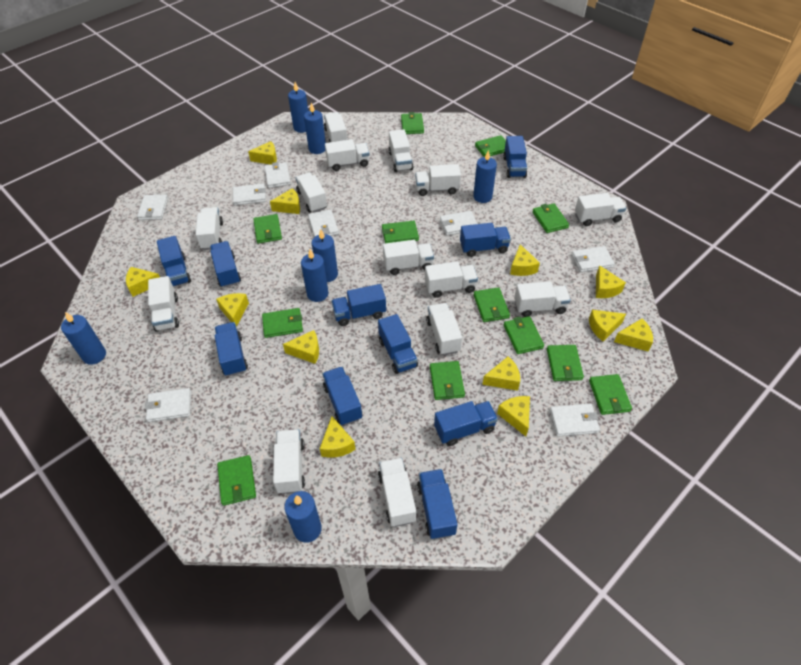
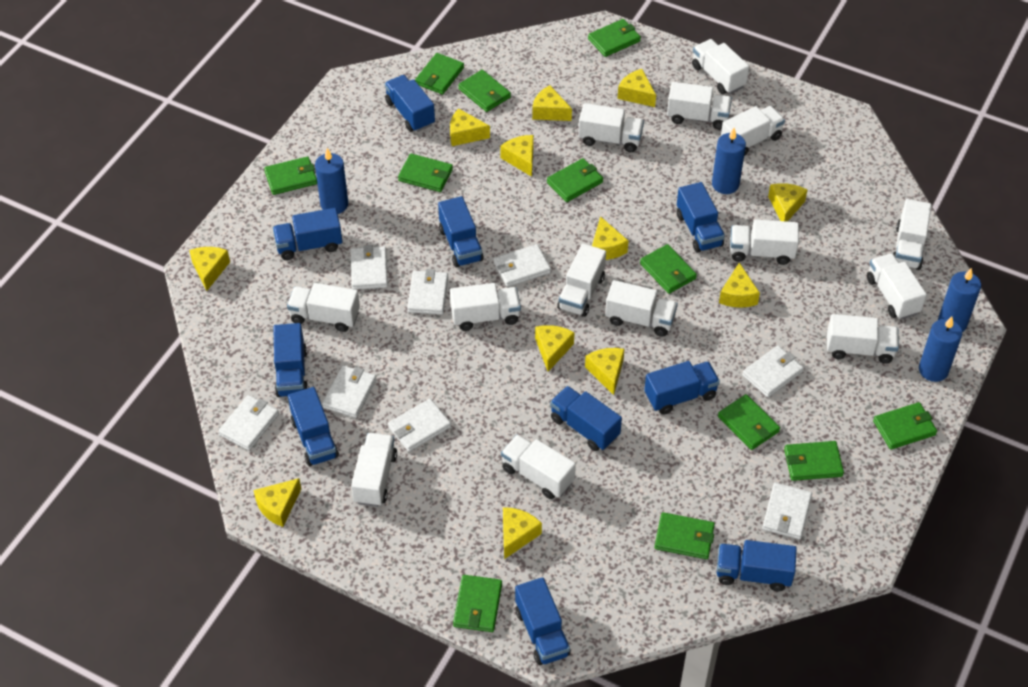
blue candle: 7 -> 4

